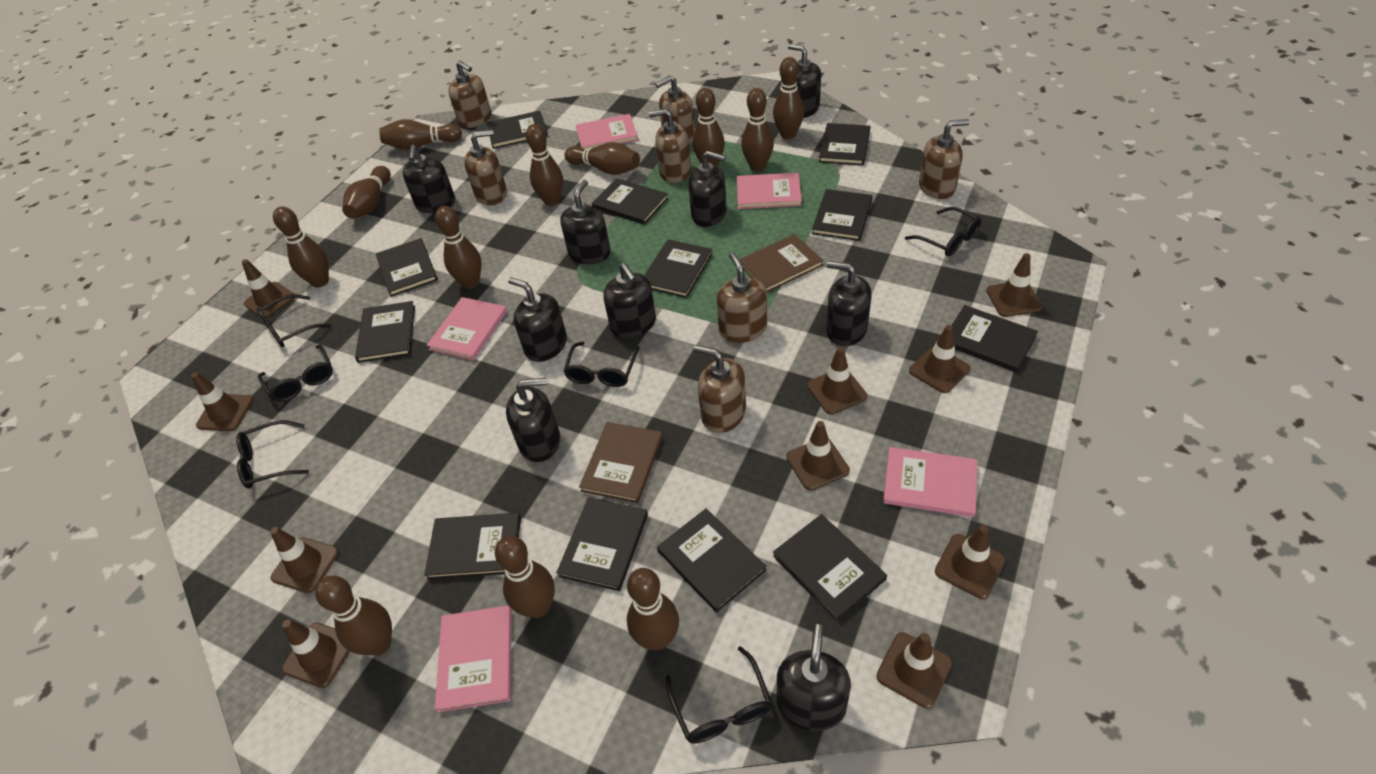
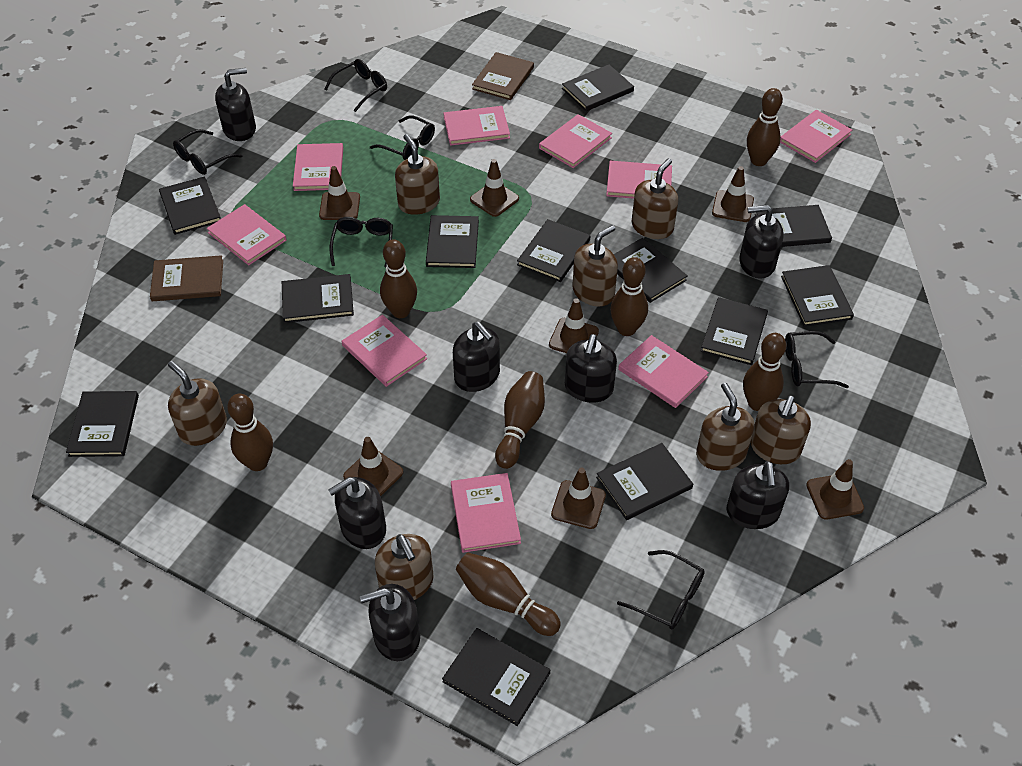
black soap dispenser: 9 -> 7
brown bowling pin: 12 -> 7
brown traffic cone: 10 -> 7
pink book: 5 -> 9

